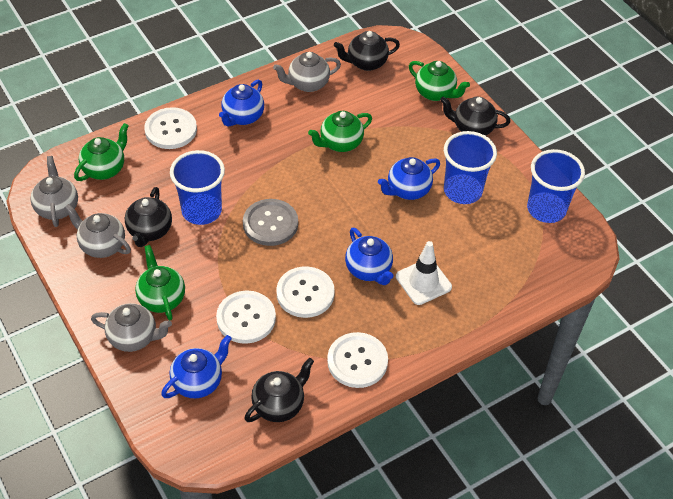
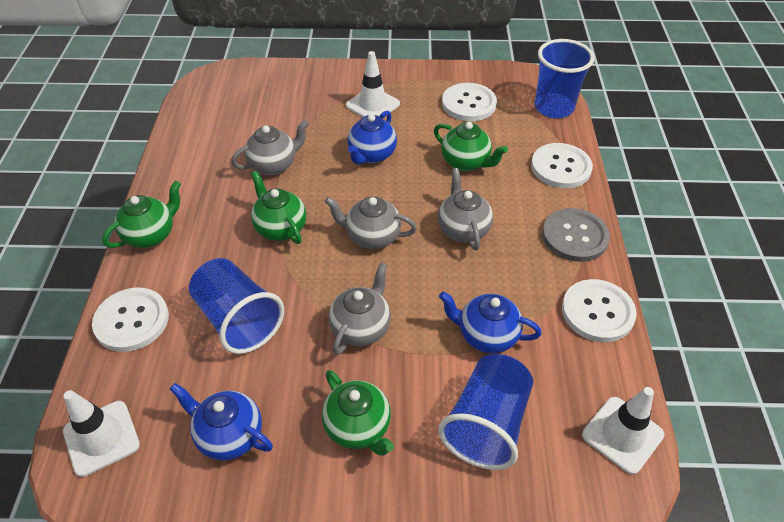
black teapot: 4 -> 0
blue teapot: 4 -> 3
white traffic cone: 1 -> 3

